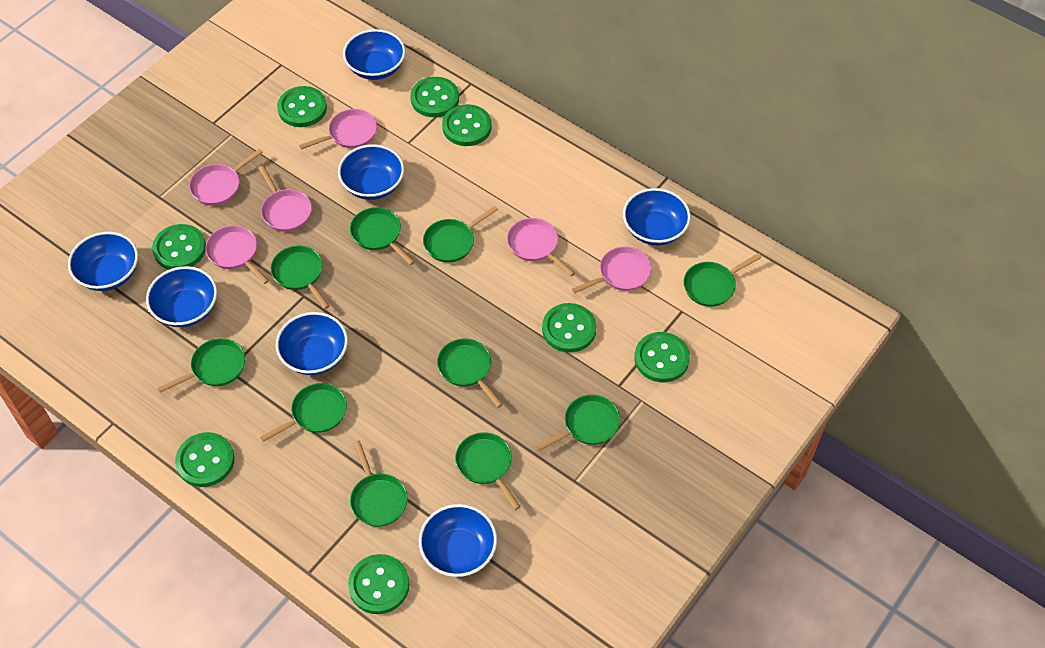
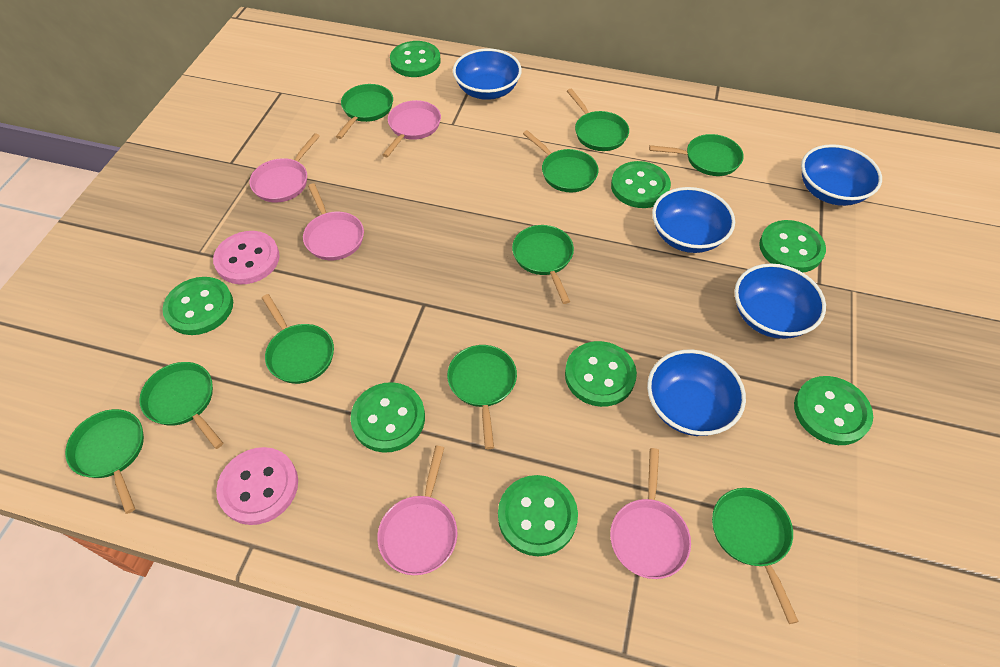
blue bowl: 7 -> 5
pink button: 0 -> 2
pink pan: 6 -> 5

